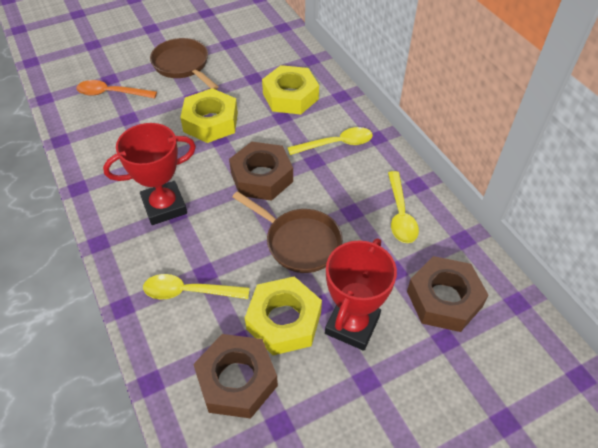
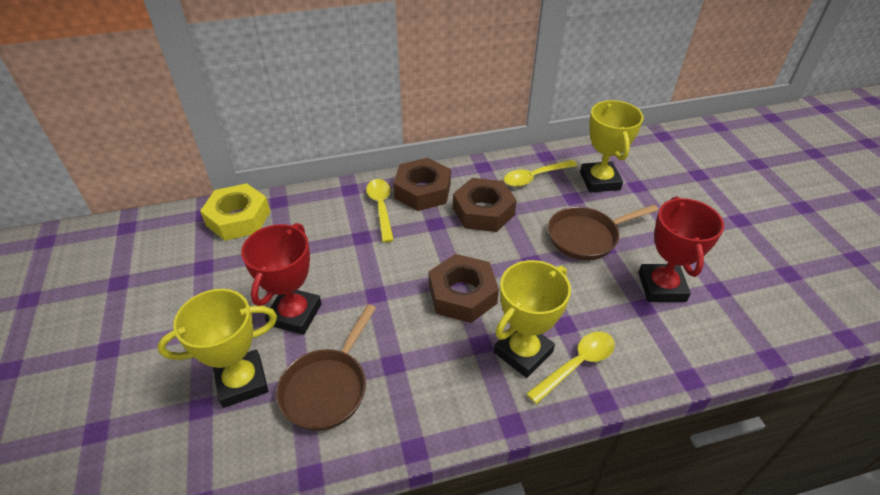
orange spoon: 1 -> 0
yellow nut: 3 -> 1
yellow trophy: 0 -> 3

